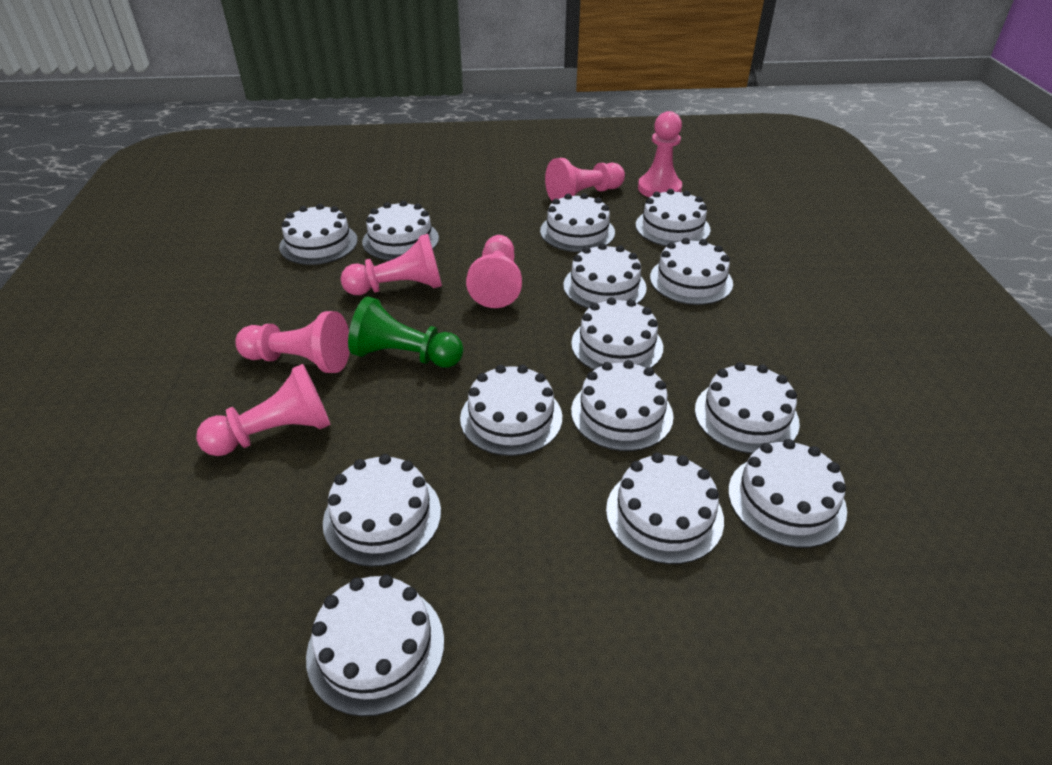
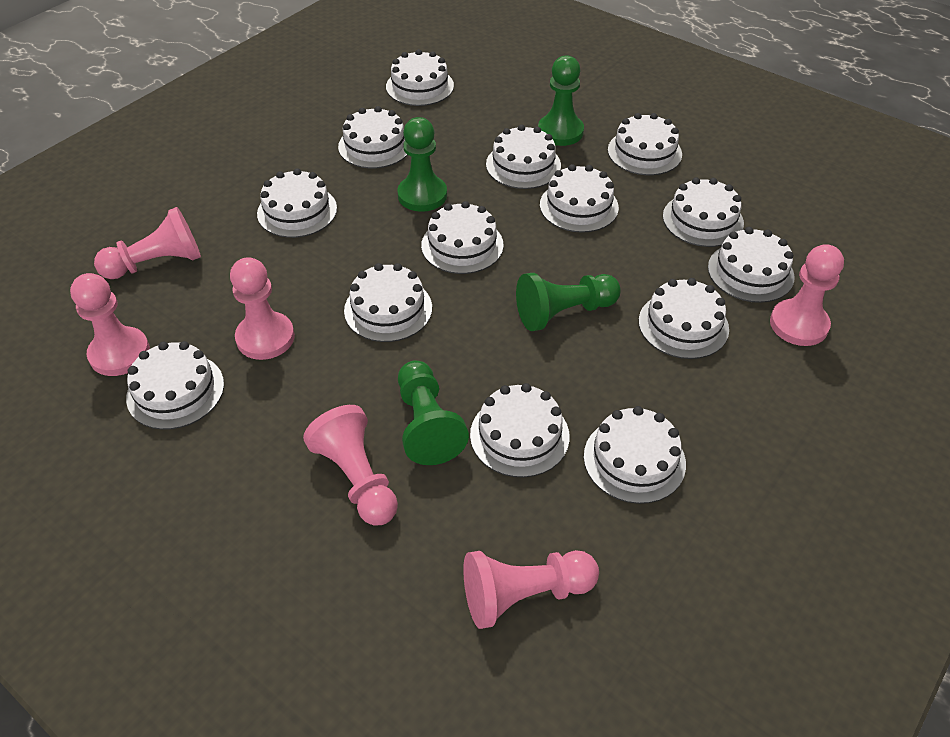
green pawn: 1 -> 4

